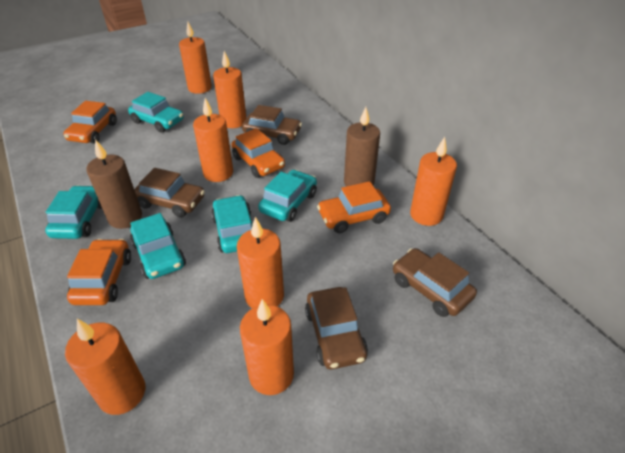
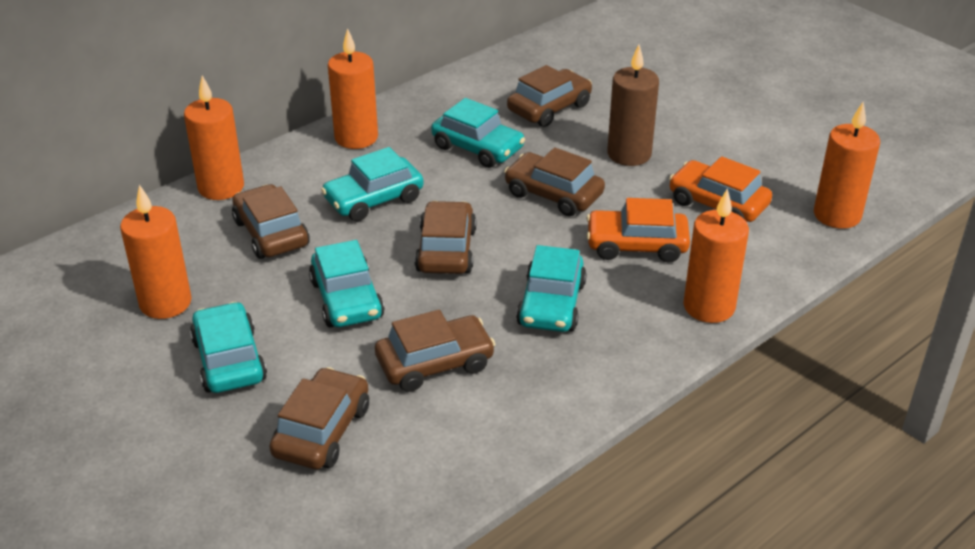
brown candle: 2 -> 1
brown car: 4 -> 6
orange candle: 7 -> 5
orange car: 4 -> 2

